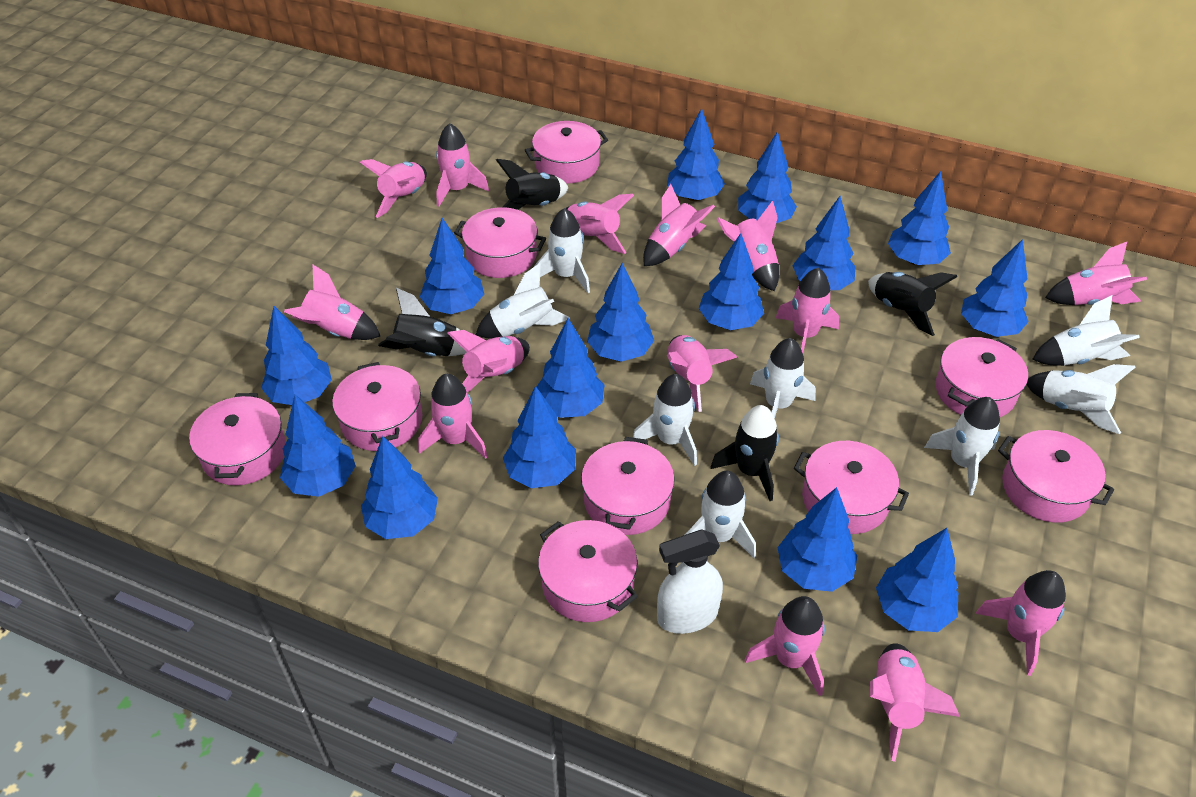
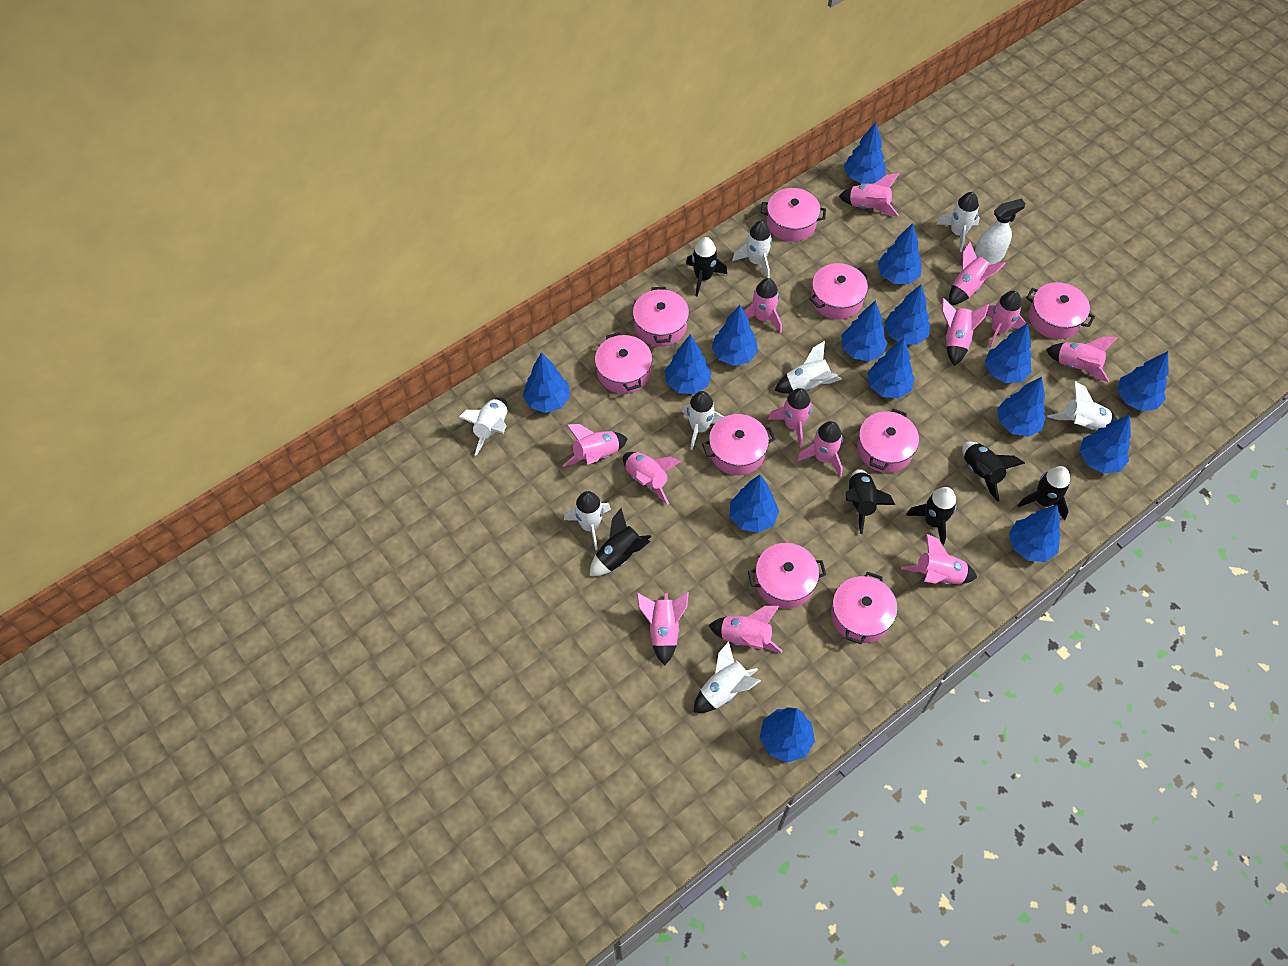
black rocket: 4 -> 6
pink rocket: 14 -> 13

